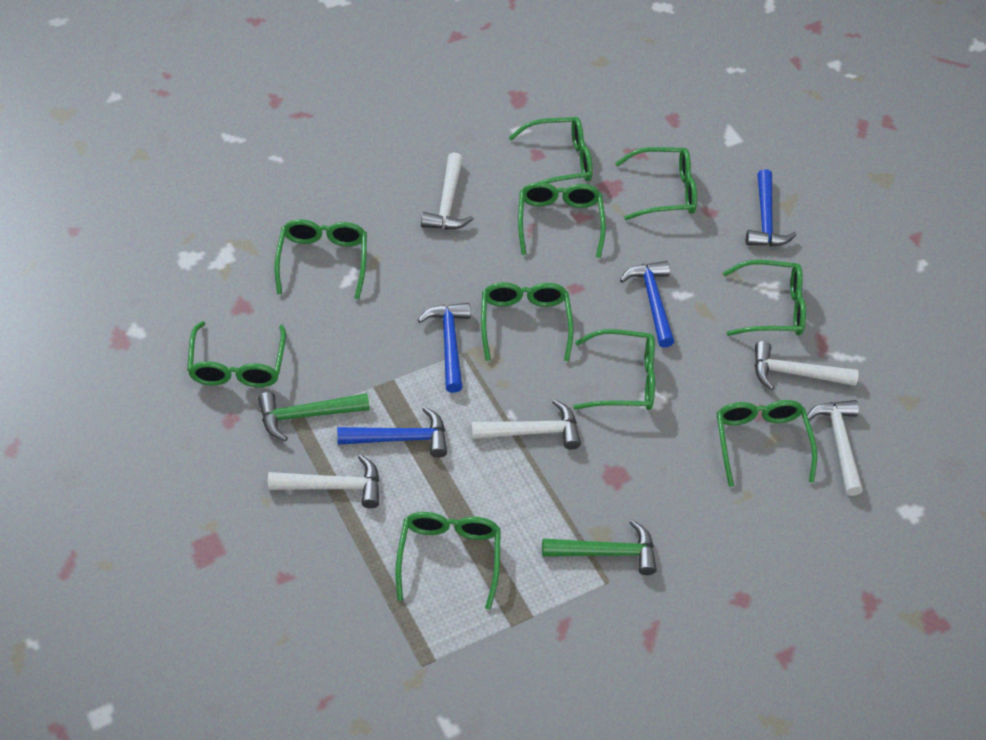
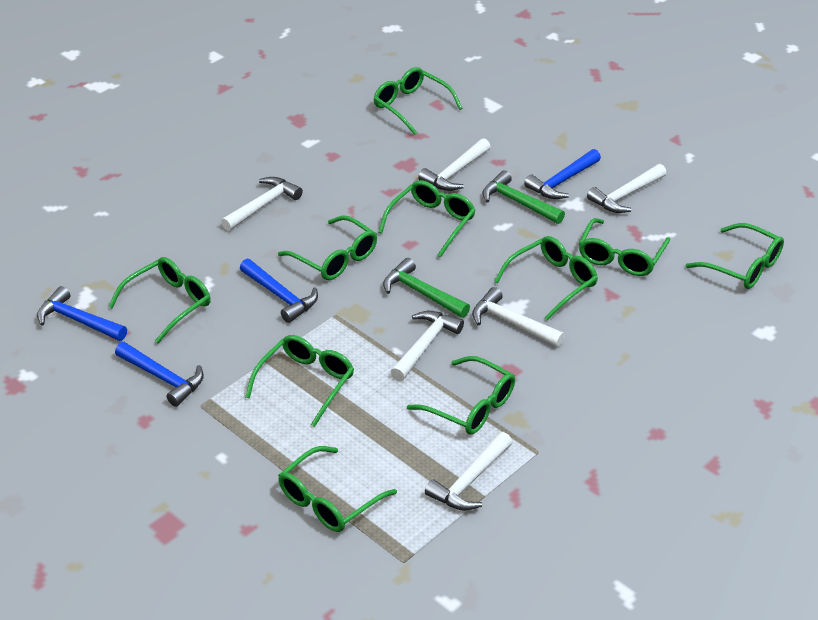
white hammer: 5 -> 6

